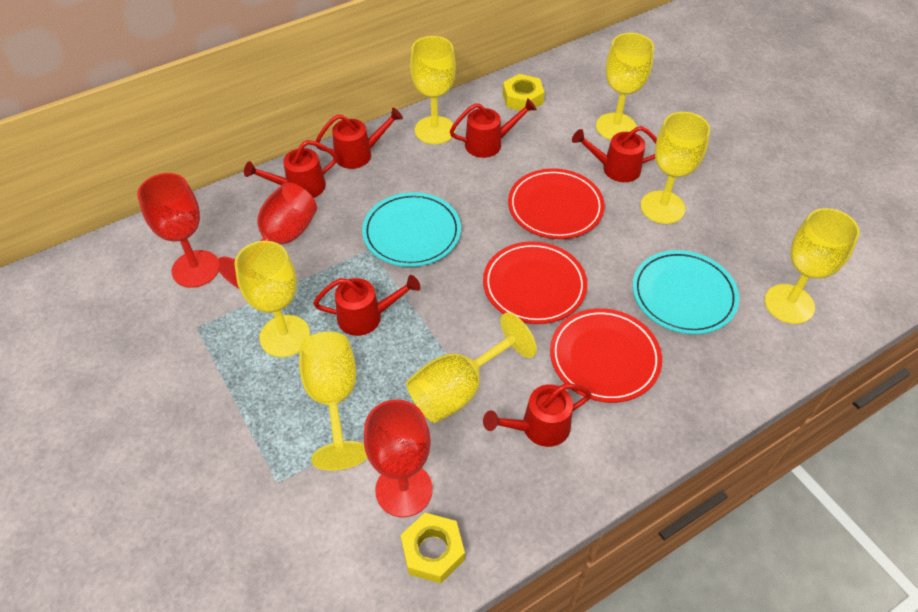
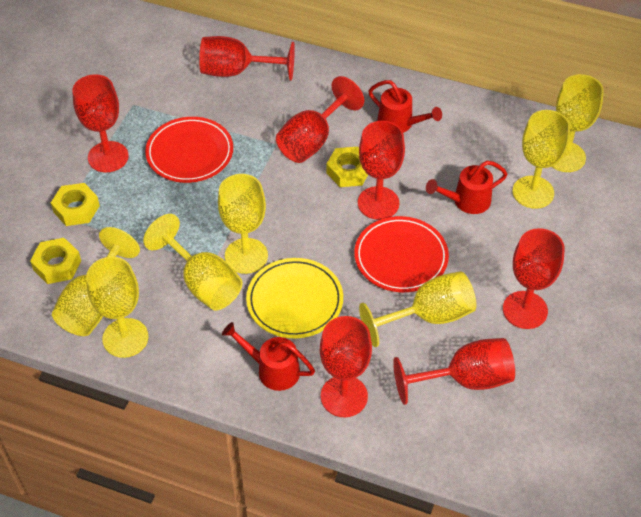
red goblet: 3 -> 7
red plate: 3 -> 2
red watering can: 6 -> 3
turquoise plate: 2 -> 0
yellow nut: 2 -> 3
yellow plate: 0 -> 1

